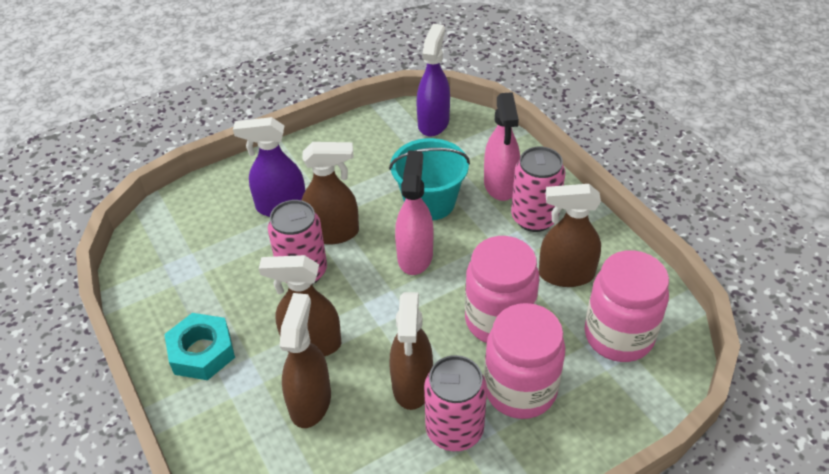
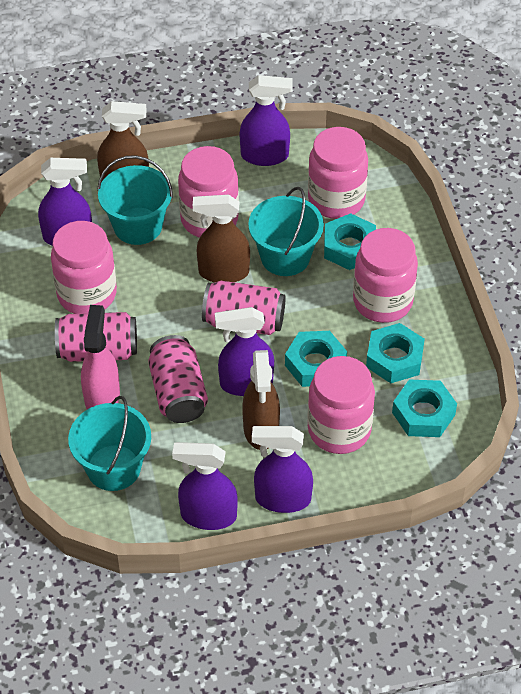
brown spray bottle: 5 -> 3
pink jar: 3 -> 5
pink spray bottle: 2 -> 1
purple spray bottle: 2 -> 5
turquoise bucket: 1 -> 3
turquoise nut: 1 -> 4

